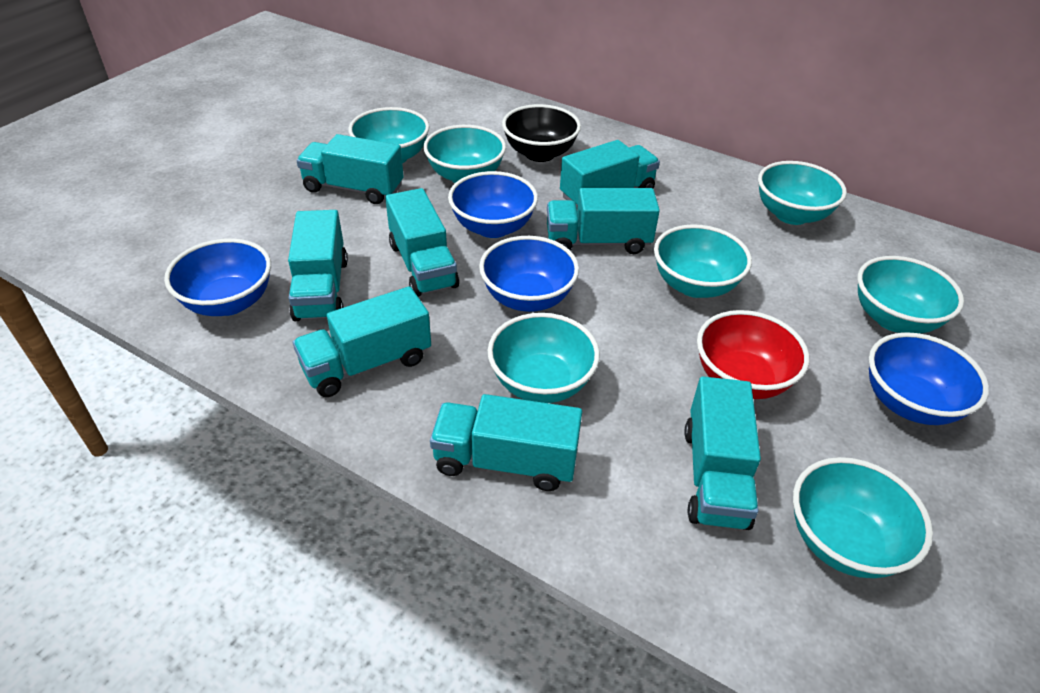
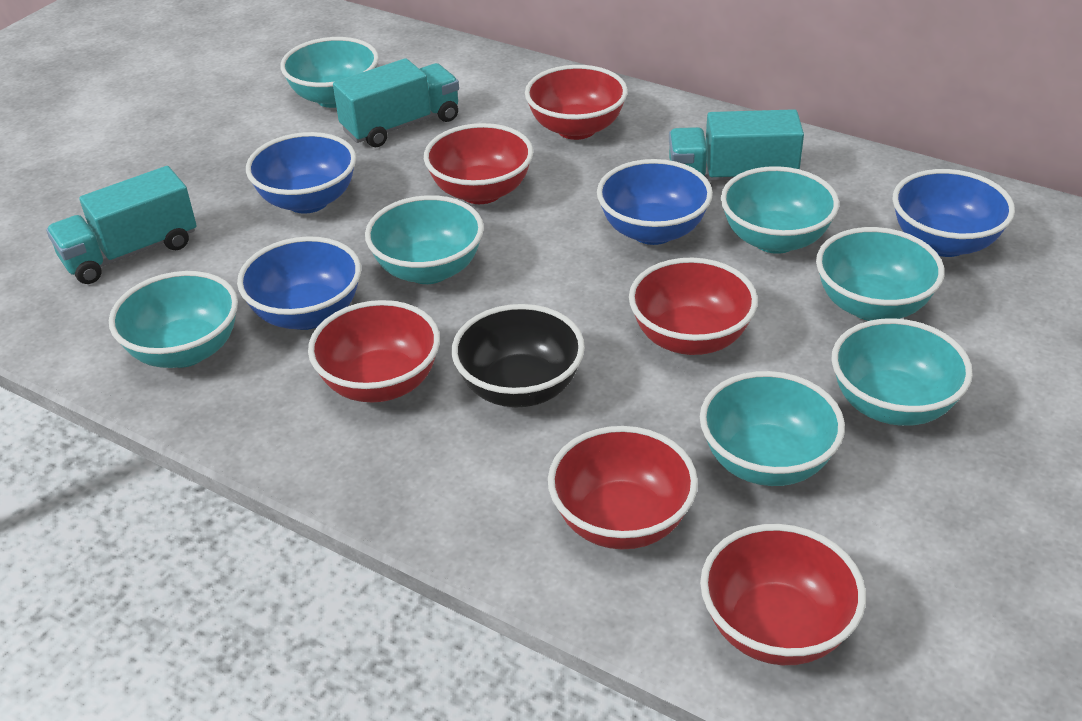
red bowl: 1 -> 6
turquoise truck: 8 -> 3

